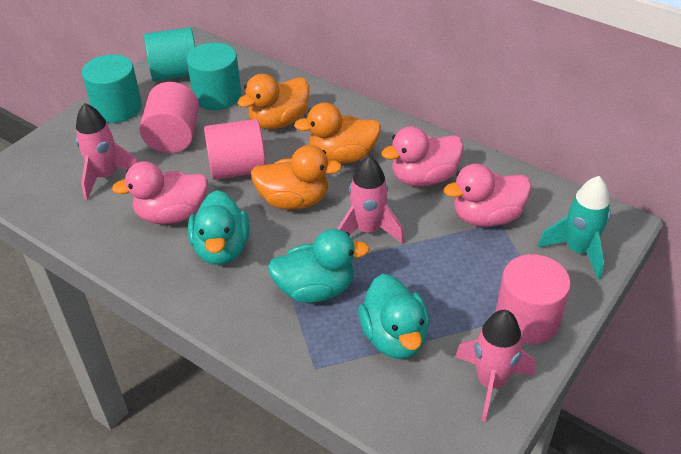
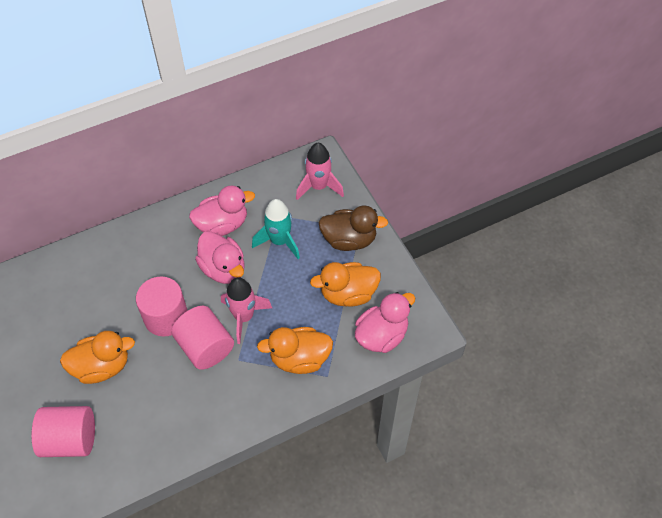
brown duck: 0 -> 1
pink rocket: 3 -> 2
turquoise cylinder: 3 -> 0
turquoise duck: 3 -> 0

